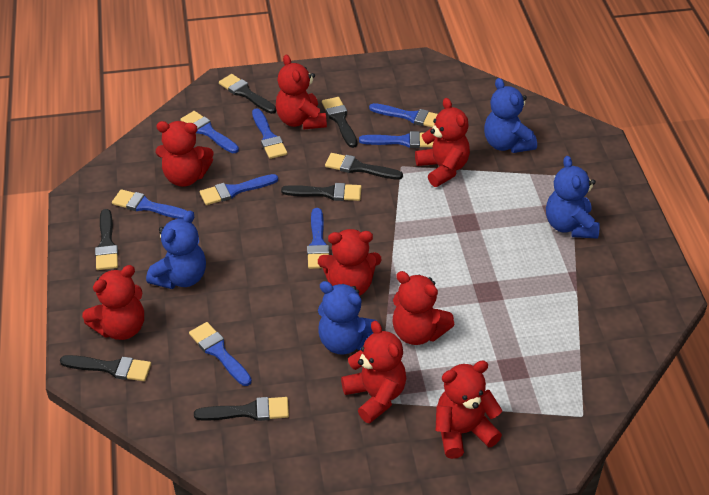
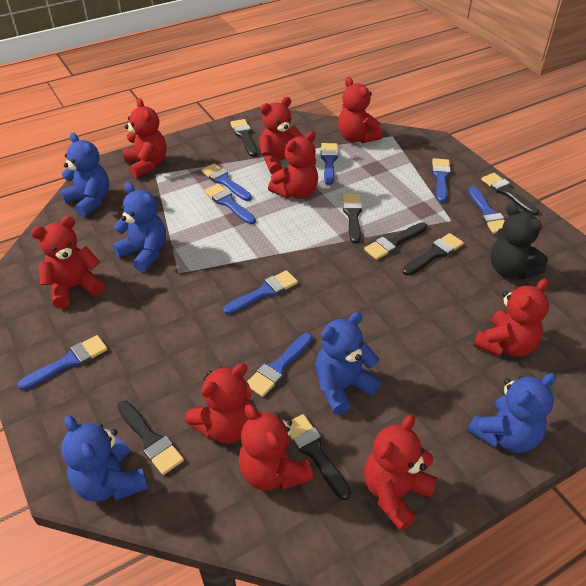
black teddy bear: 0 -> 1
blue teddy bear: 4 -> 5
red teddy bear: 8 -> 9

